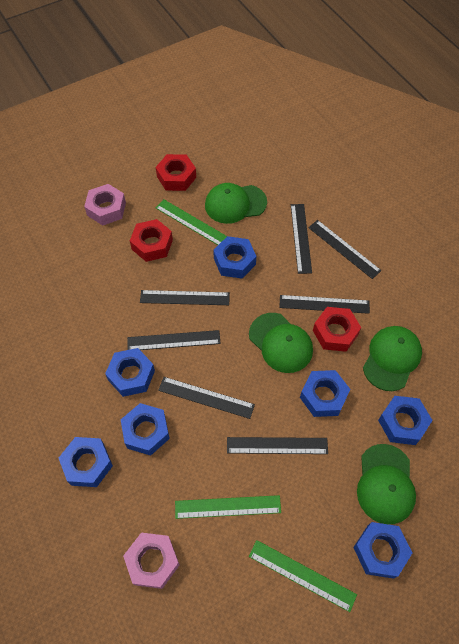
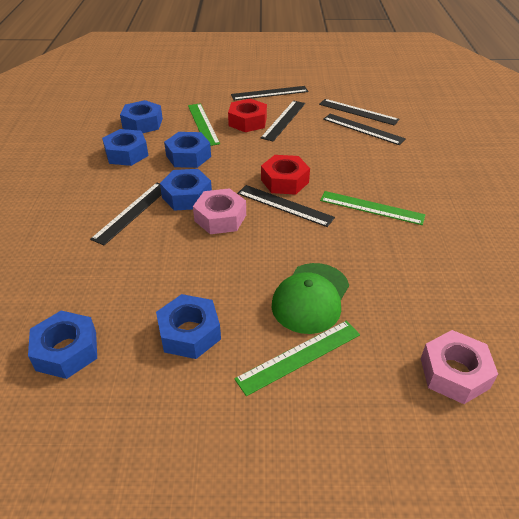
black ruler: 7 -> 6
blue nut: 7 -> 6
green cap: 4 -> 1
red nut: 3 -> 2

